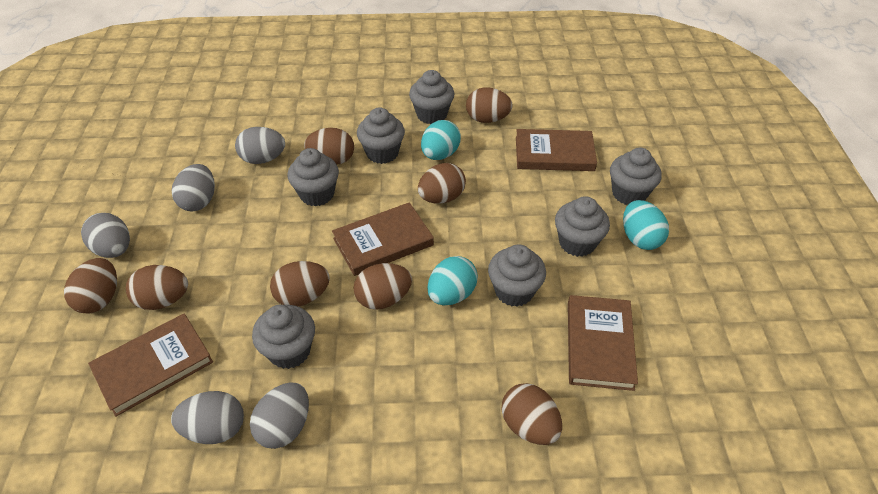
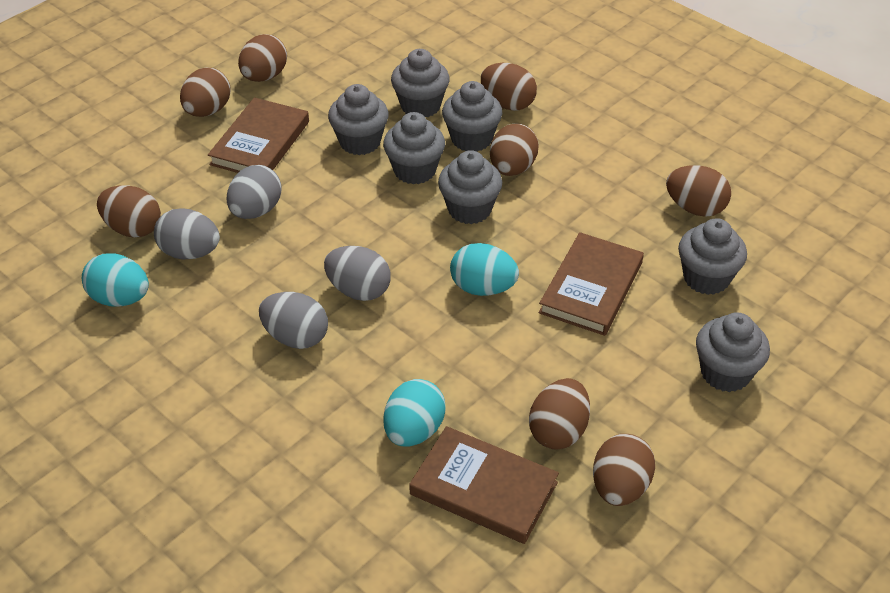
brown book: 4 -> 3
grey egg: 5 -> 4

